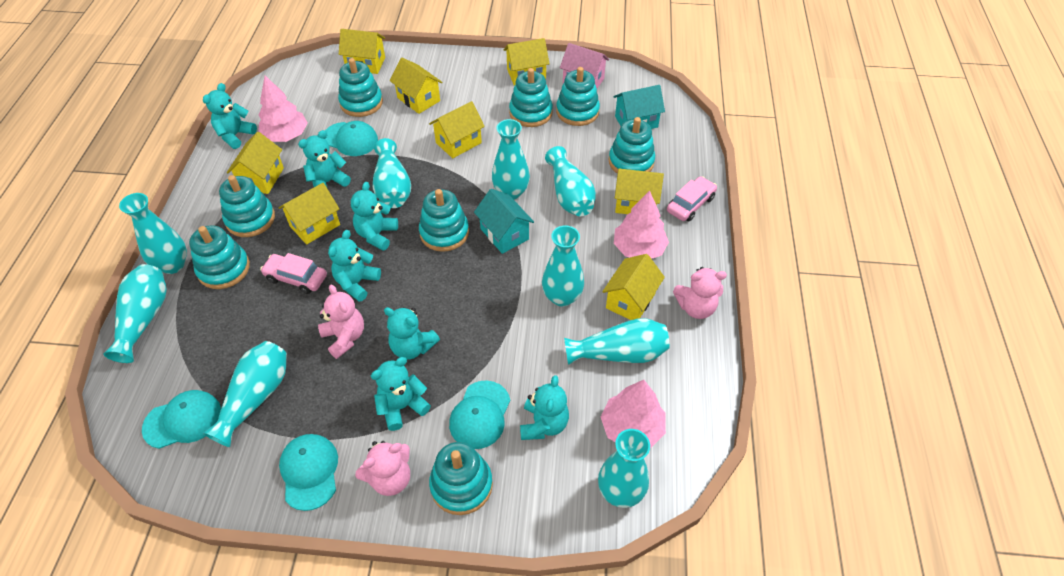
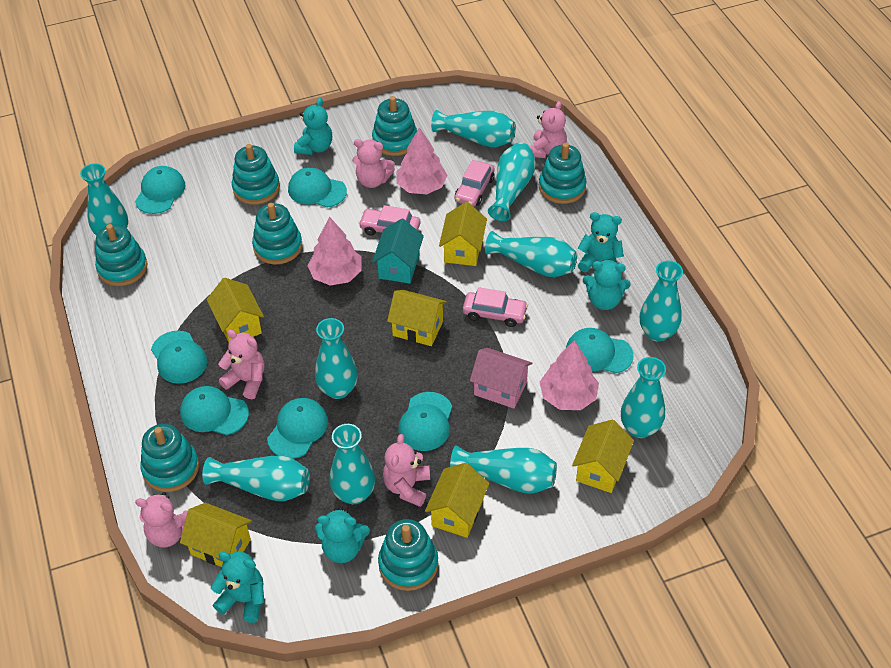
pink car: 2 -> 3
pink teddy bear: 3 -> 5
turquoise cap: 4 -> 7
turquoise house: 2 -> 1
turquoise stacking toy: 8 -> 7
turquoise teddy bear: 7 -> 5
turquoise vase: 9 -> 10
yellow house: 8 -> 6

